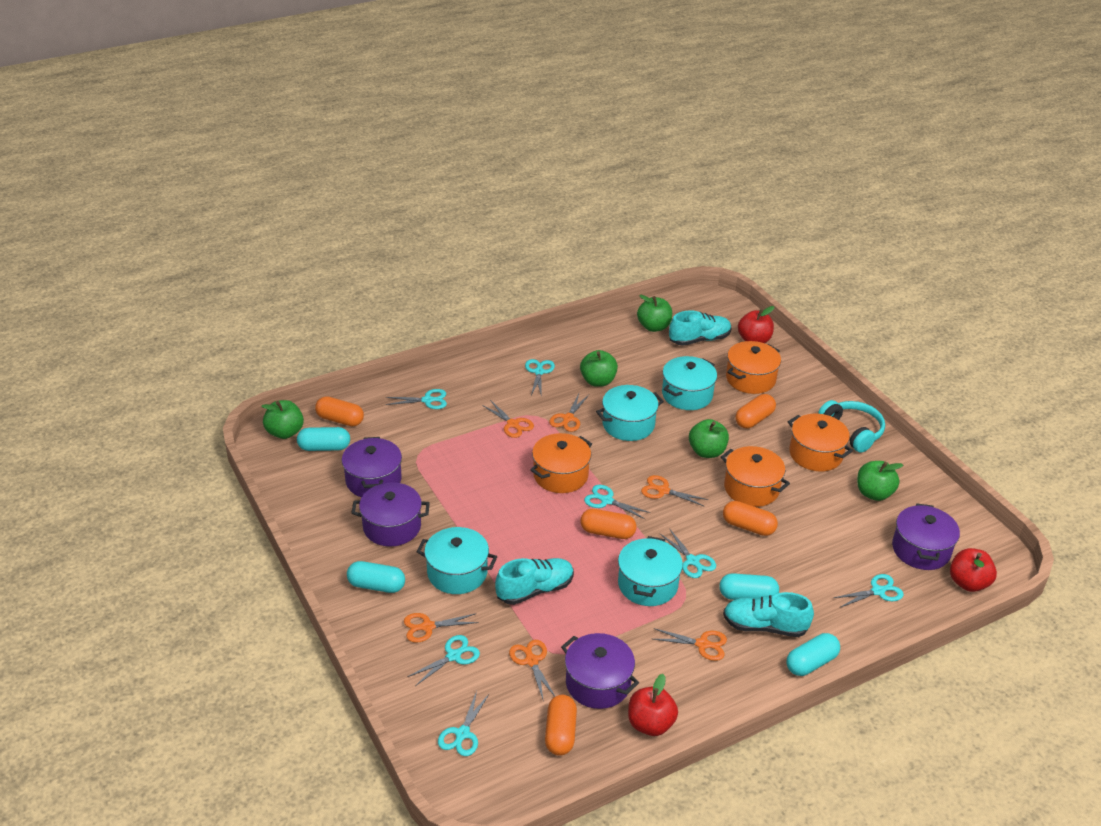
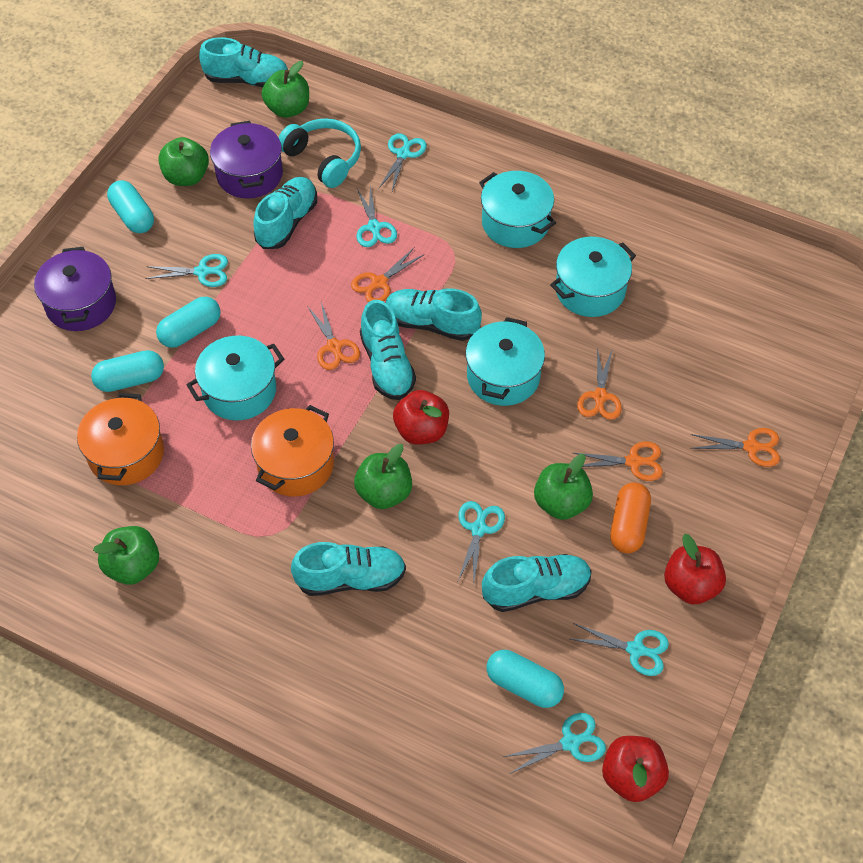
orange capsule: 5 -> 1
orange pot: 4 -> 2
orange scissors: 6 -> 5
purple pot: 4 -> 2
turquoise scissors: 7 -> 6
turquoise shoe: 3 -> 6

